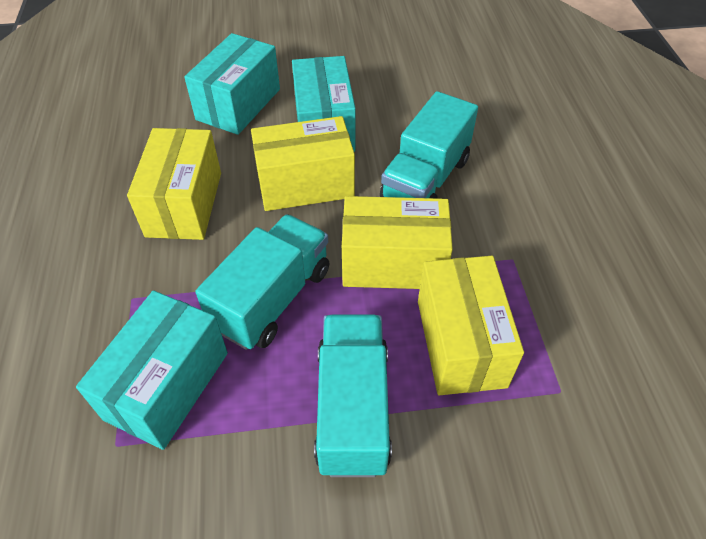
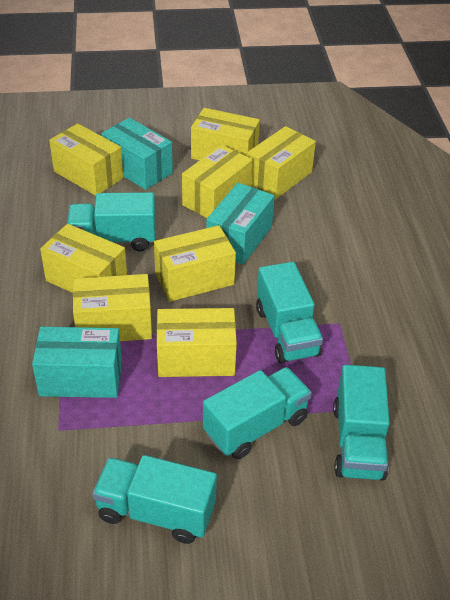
turquoise truck: 3 -> 5
yellow box: 4 -> 8

